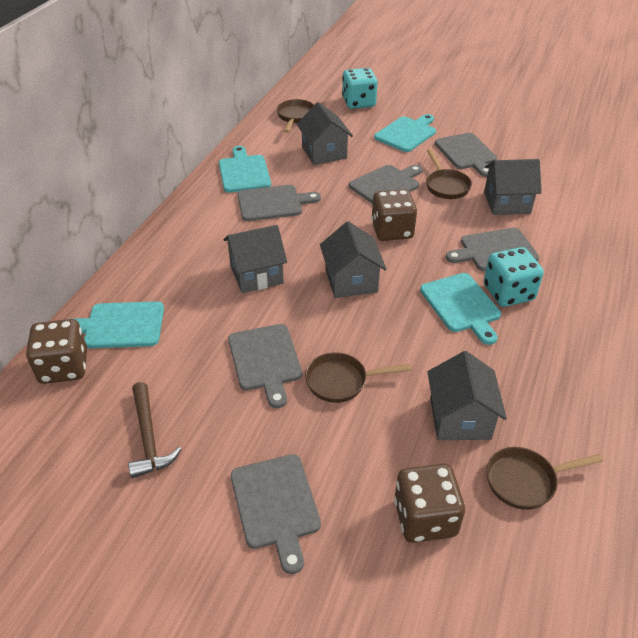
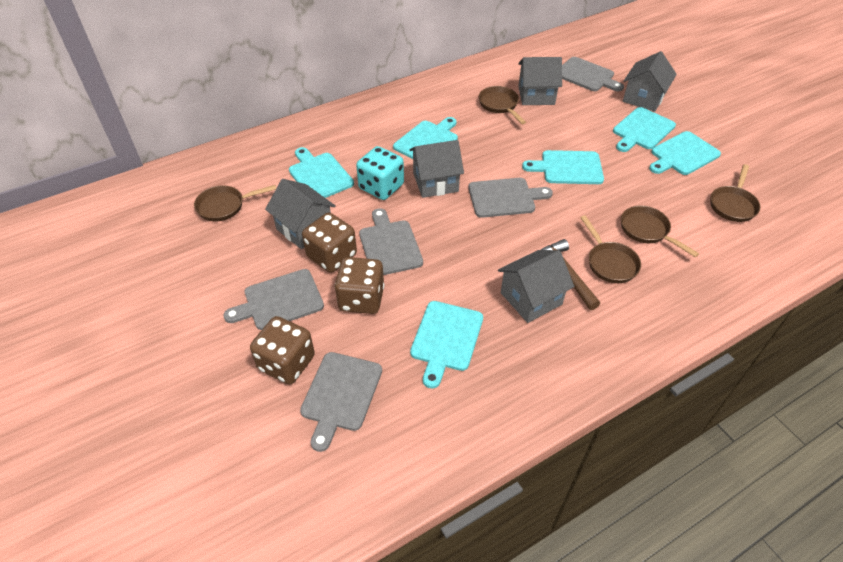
brown pan: 4 -> 5
grey cutting board: 6 -> 5
turquoise cutting board: 4 -> 6
turquoise dice: 2 -> 1

